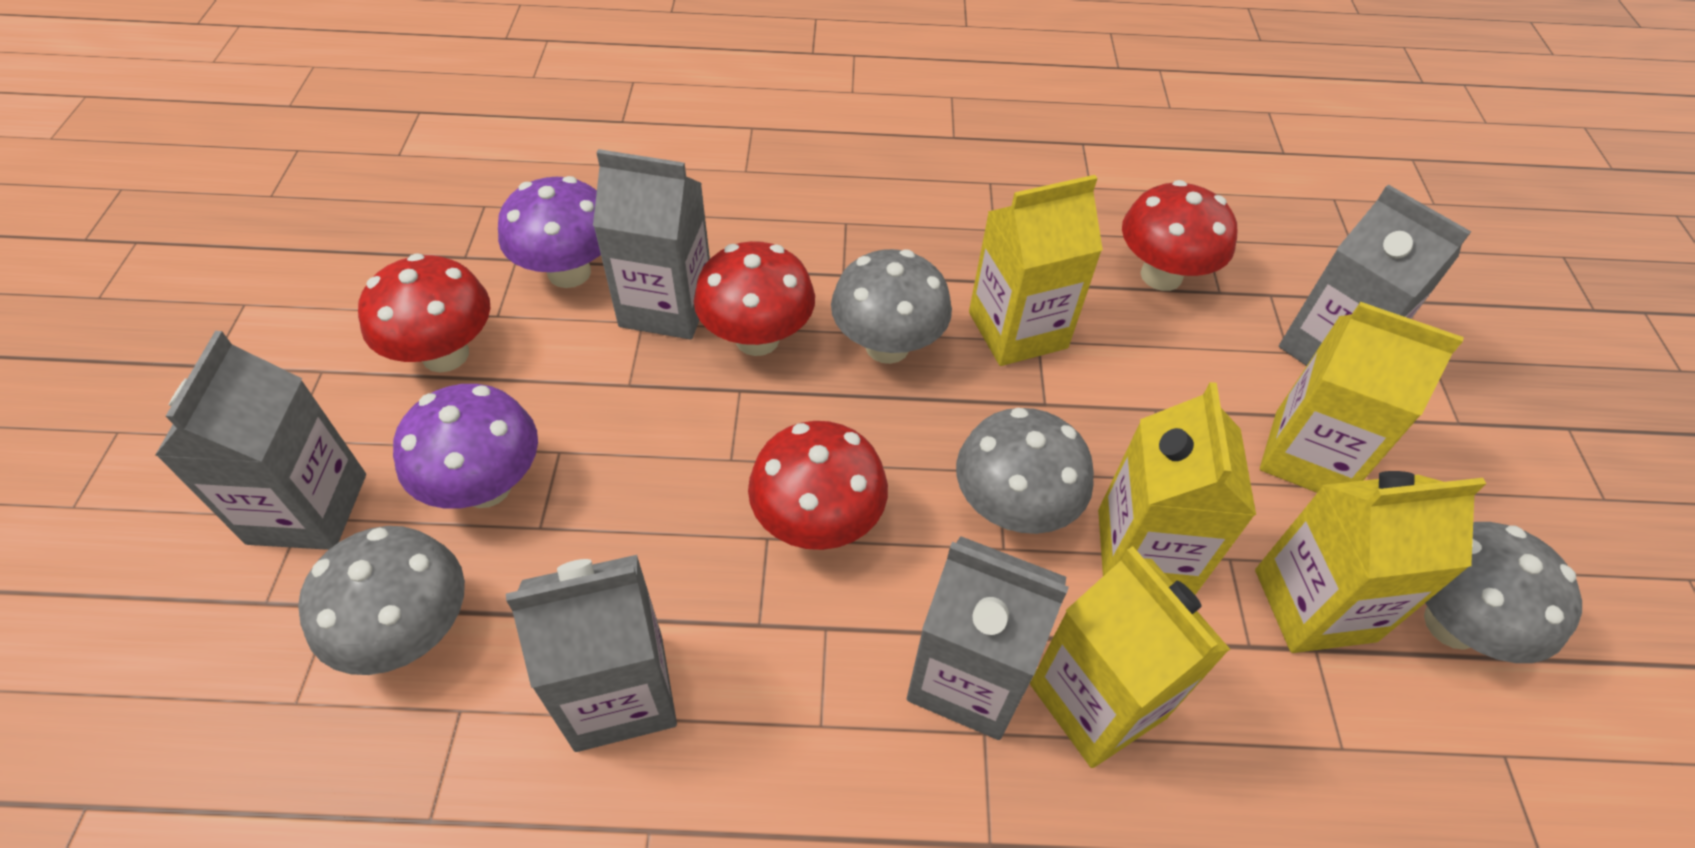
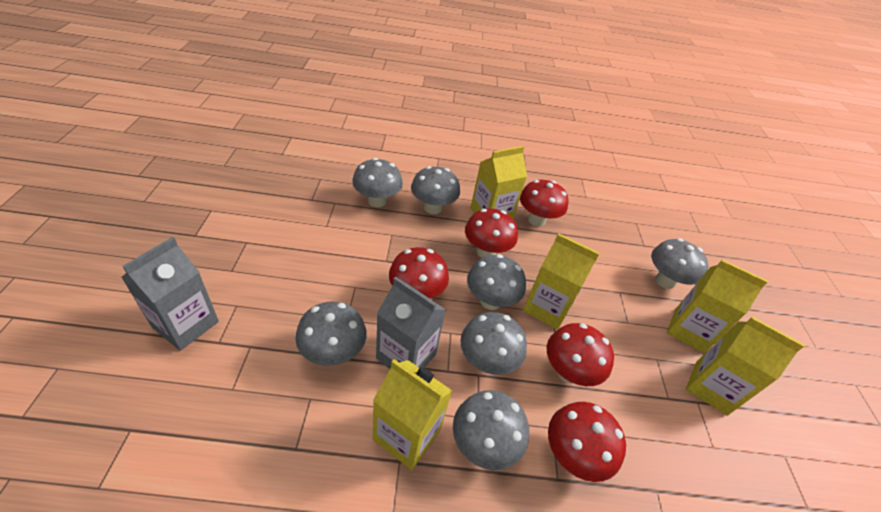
grey carton: 5 -> 2
grey mushroom: 4 -> 7
purple mushroom: 2 -> 0
red mushroom: 4 -> 5

